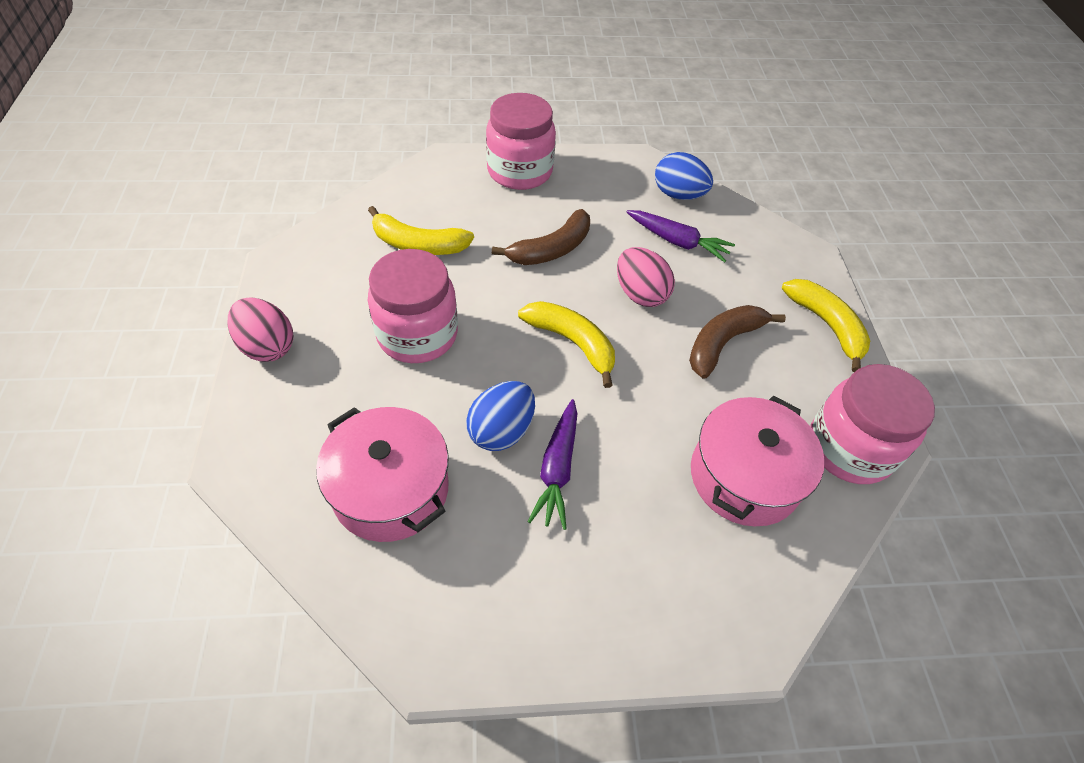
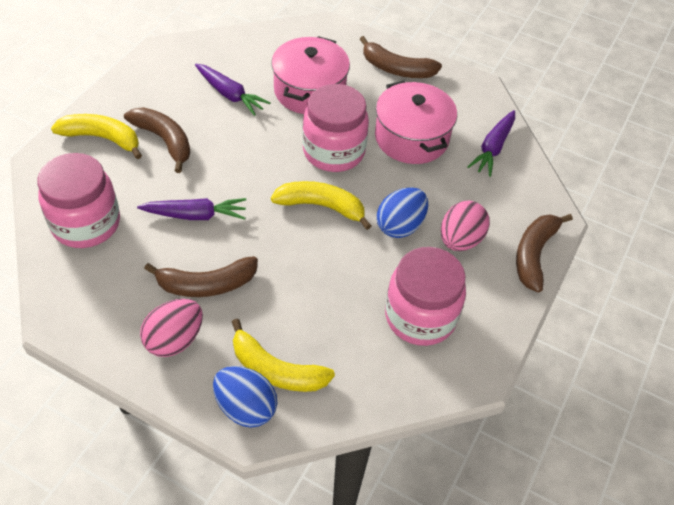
brown banana: 2 -> 4
purple carrot: 2 -> 3

